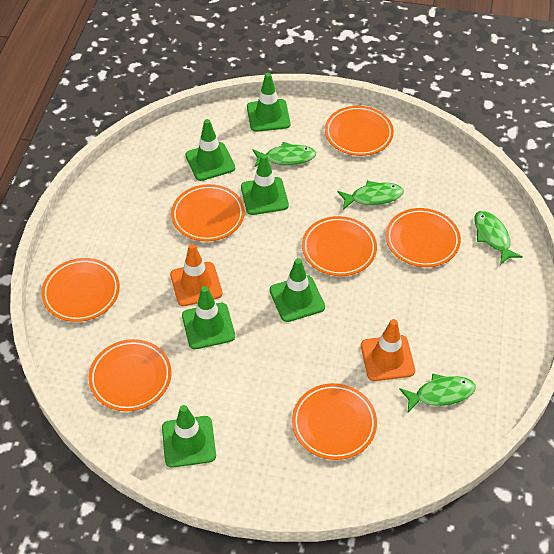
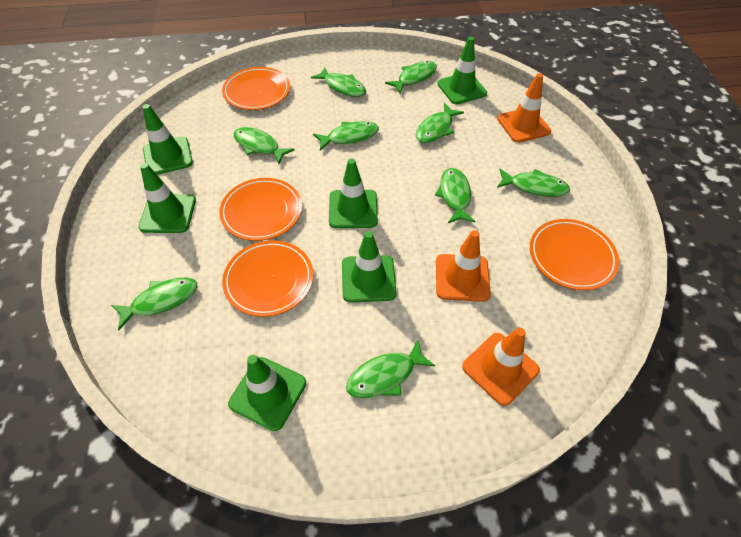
green fish: 4 -> 9
orange plate: 7 -> 4
orange traffic cone: 2 -> 3

